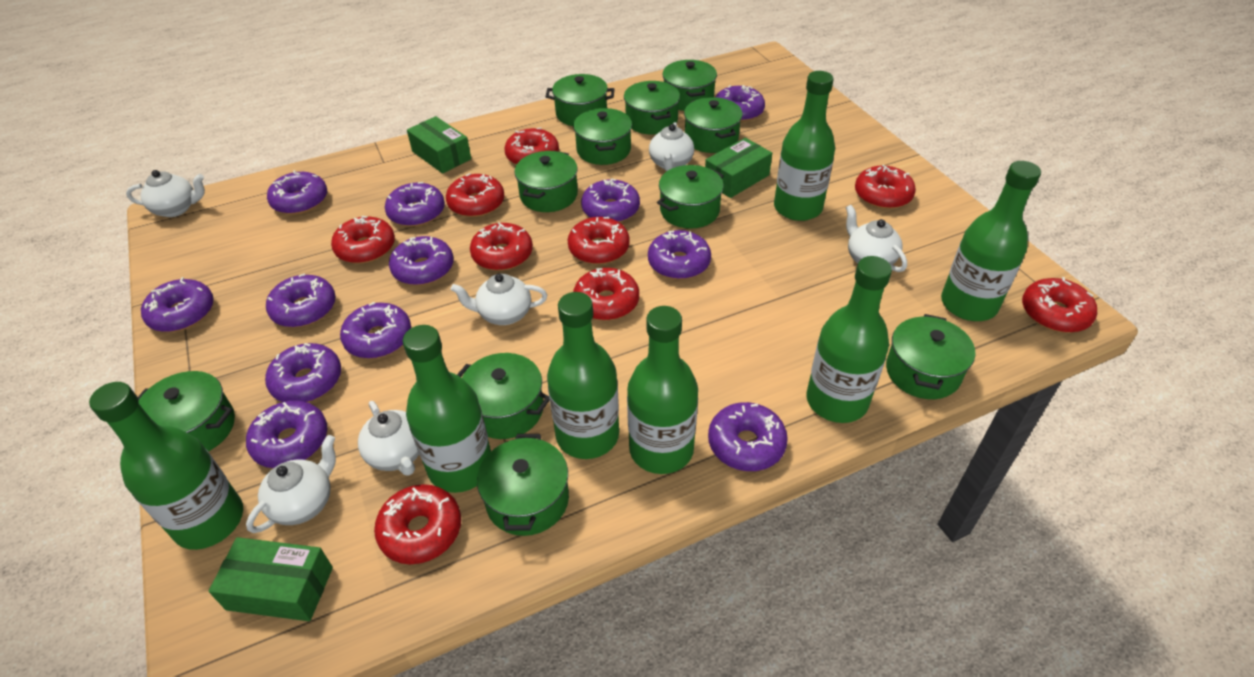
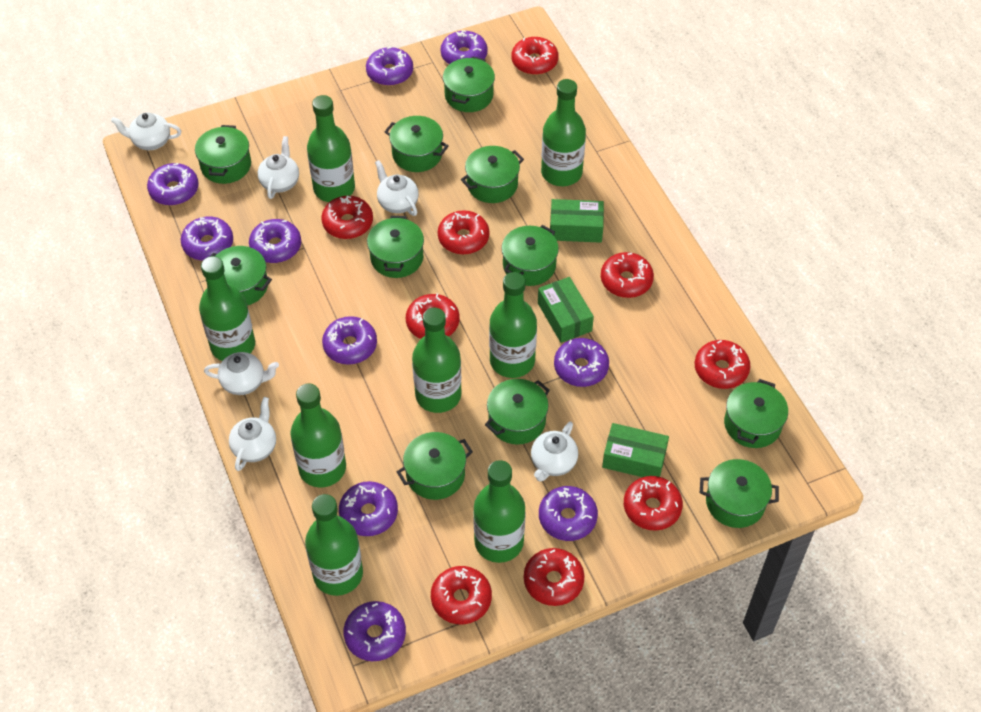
green bottle: 7 -> 8
purple donut: 12 -> 10

